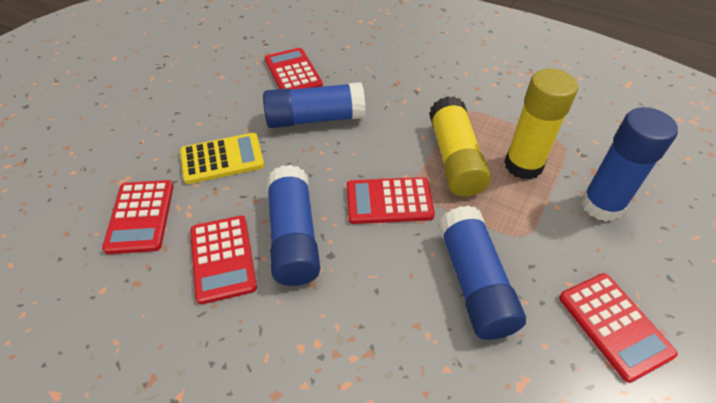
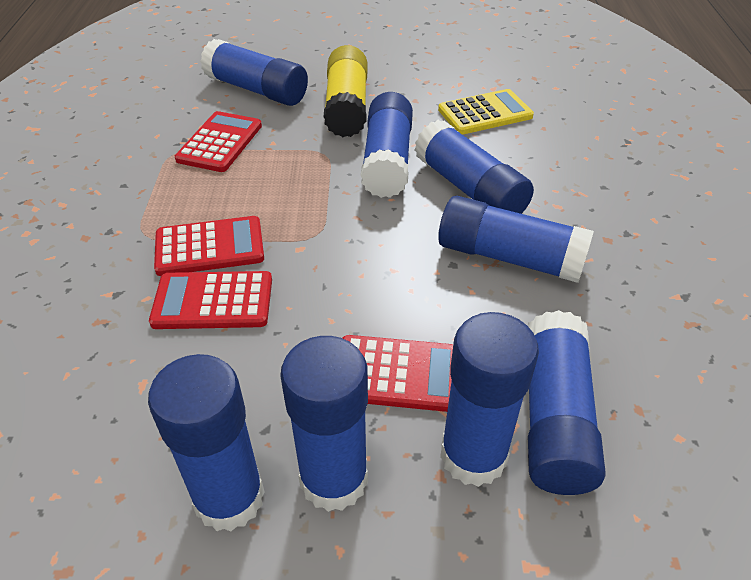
blue glue stick: 4 -> 8
red calculator: 5 -> 4
yellow glue stick: 2 -> 1

